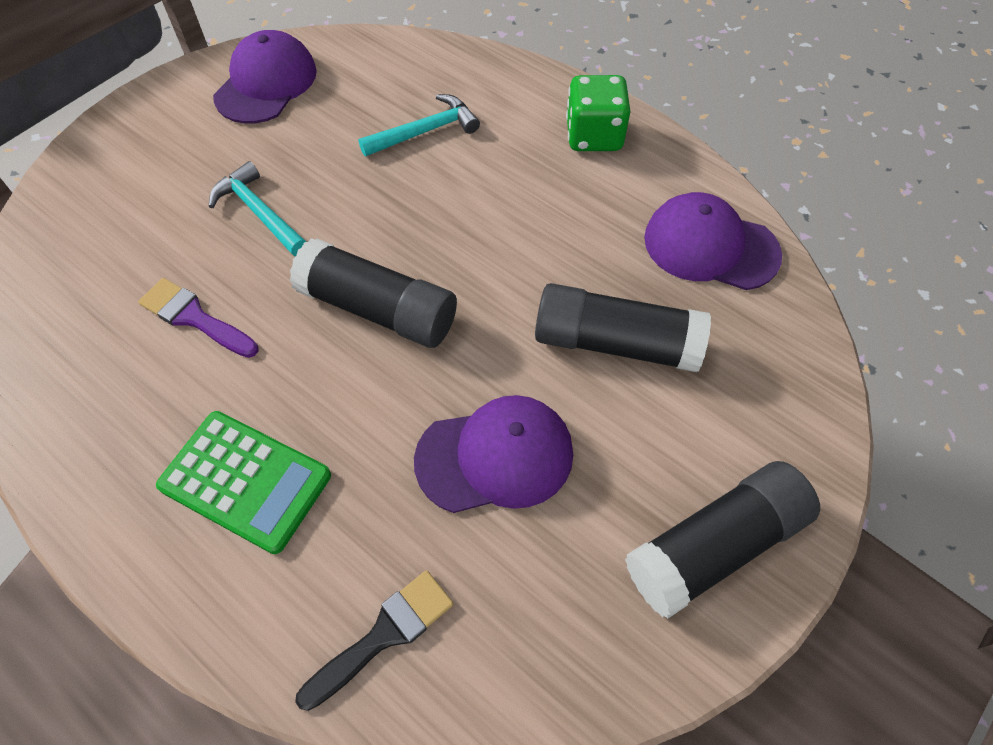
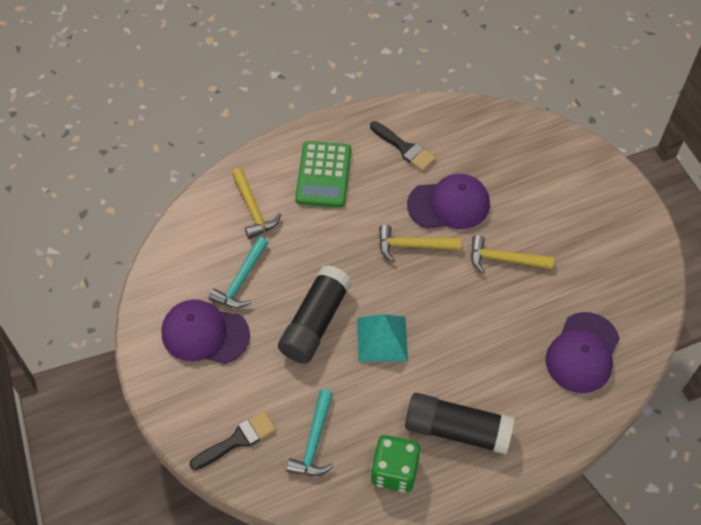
black brush: 1 -> 2
black glue stick: 3 -> 2
purple brush: 1 -> 0
turquoise pyramid: 0 -> 1
yellow hammer: 0 -> 3

